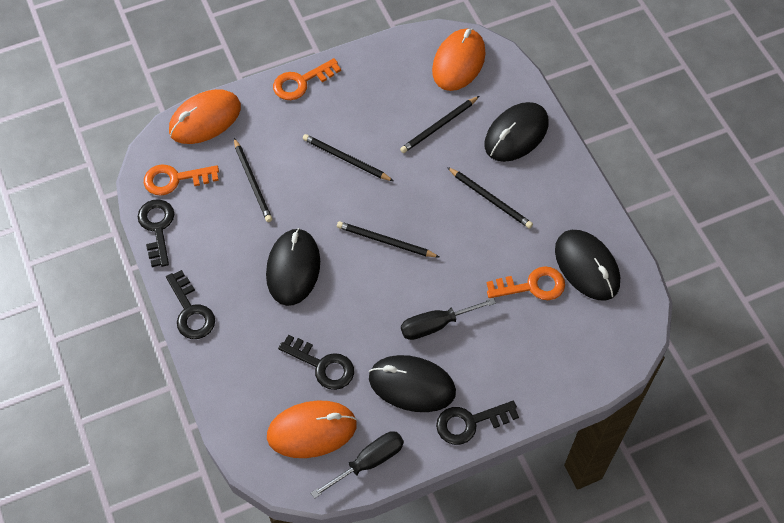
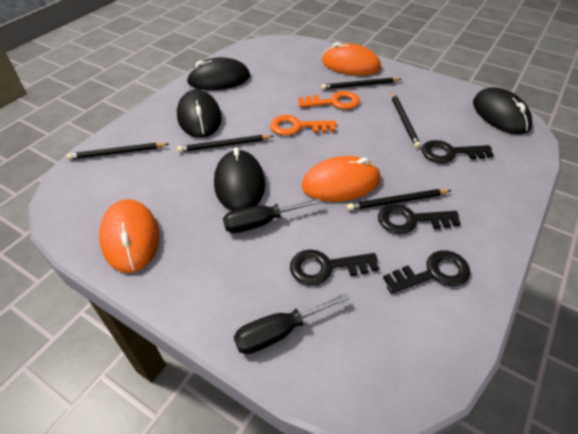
orange key: 3 -> 2

